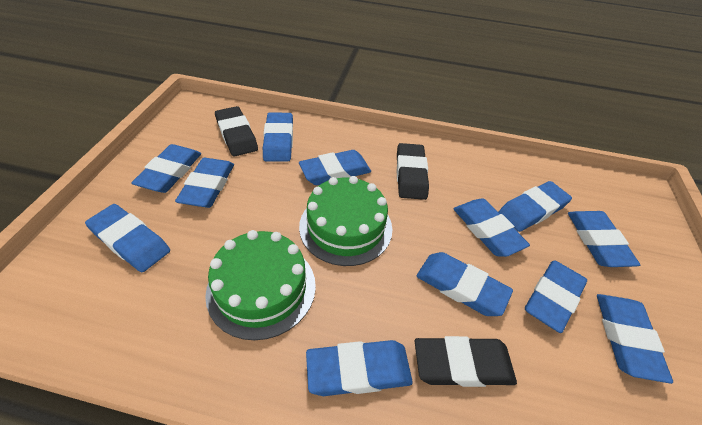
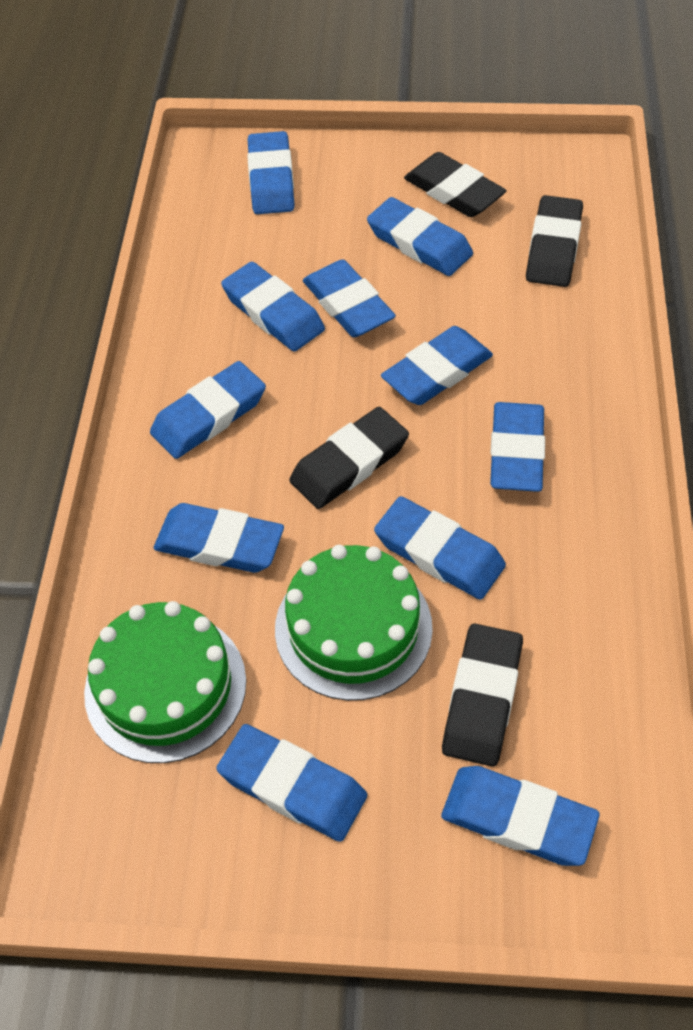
black eraser: 3 -> 4
blue eraser: 12 -> 11

